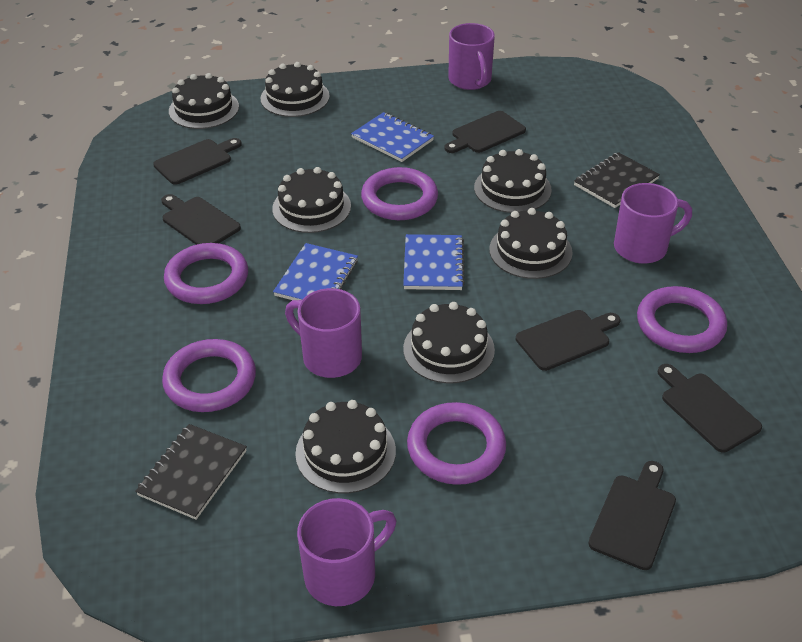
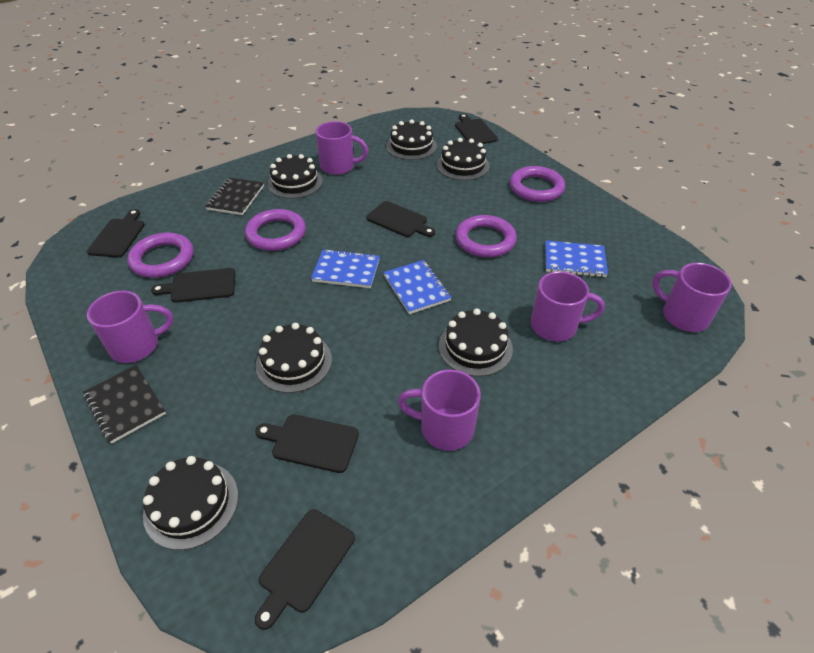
black cake: 7 -> 6
purple mug: 4 -> 5
purple ring: 5 -> 4

